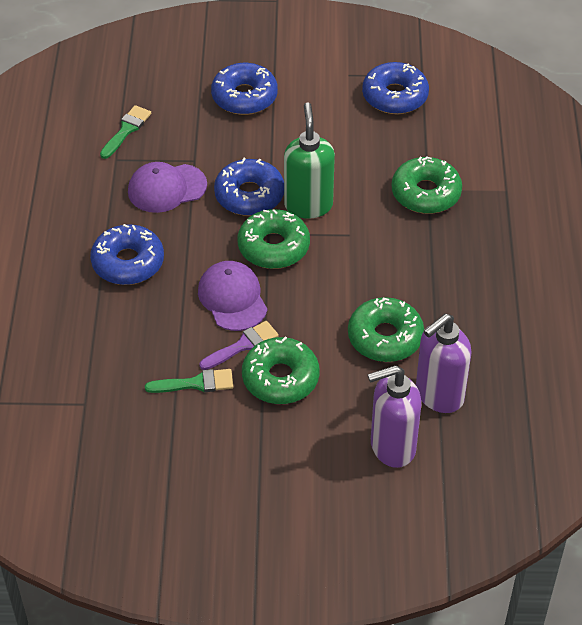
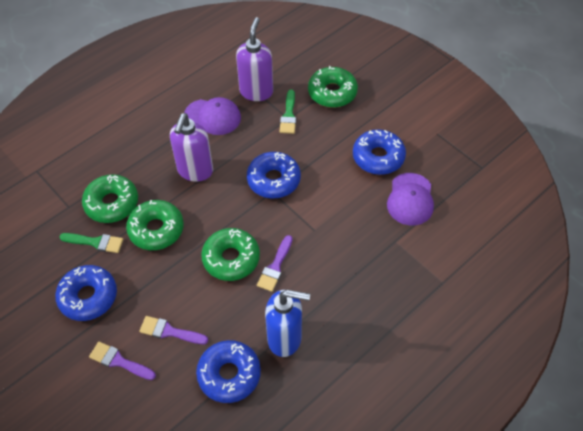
blue soap dispenser: 0 -> 1
green soap dispenser: 1 -> 0
purple brush: 1 -> 3

